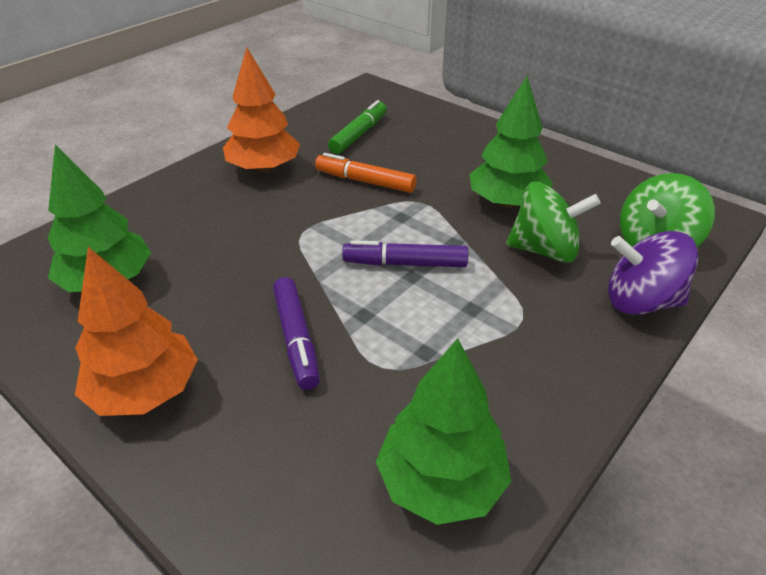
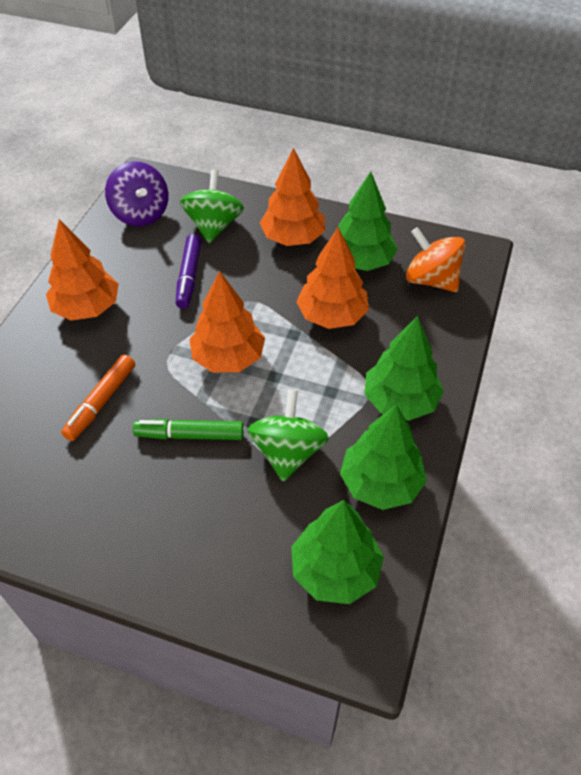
green tree: 3 -> 4
orange spinning top: 0 -> 1
orange tree: 2 -> 4
purple marker: 2 -> 1

